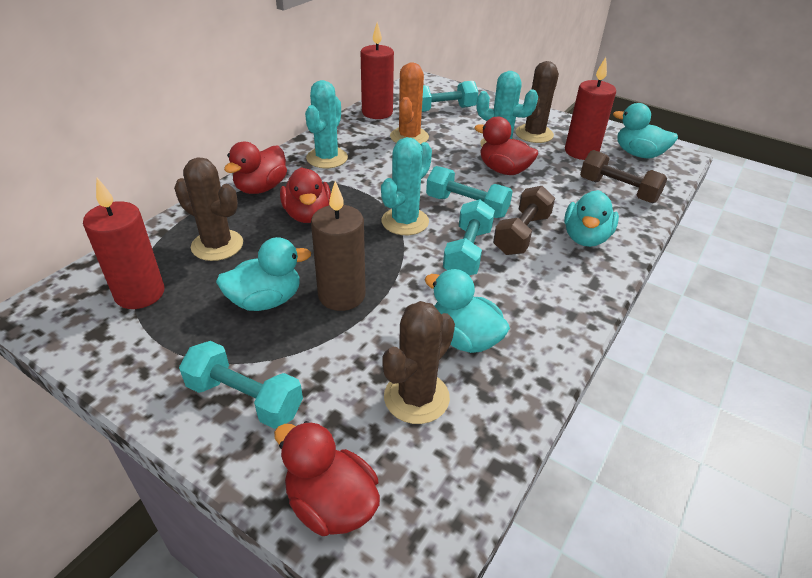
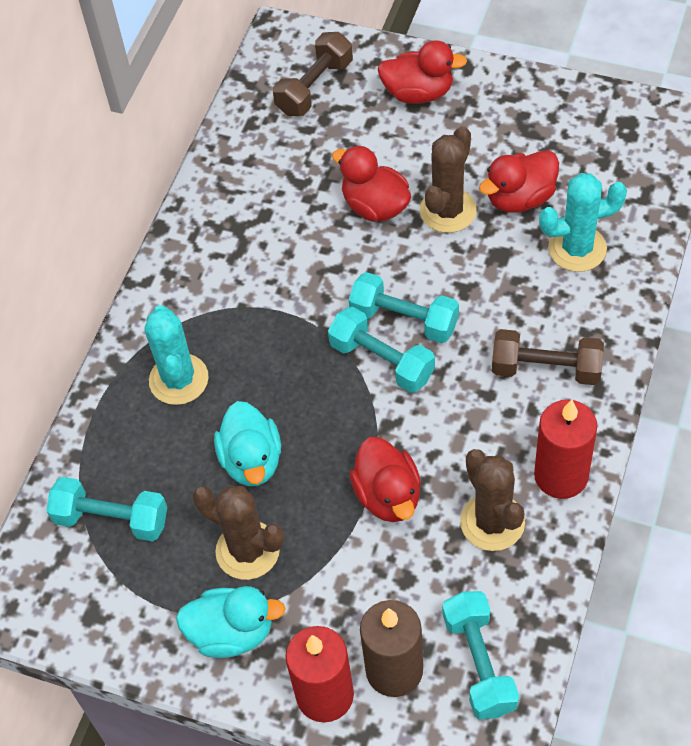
orange cactus: 1 -> 0
red candle: 3 -> 2
turquoise cactus: 3 -> 2
turquoise duck: 4 -> 2

